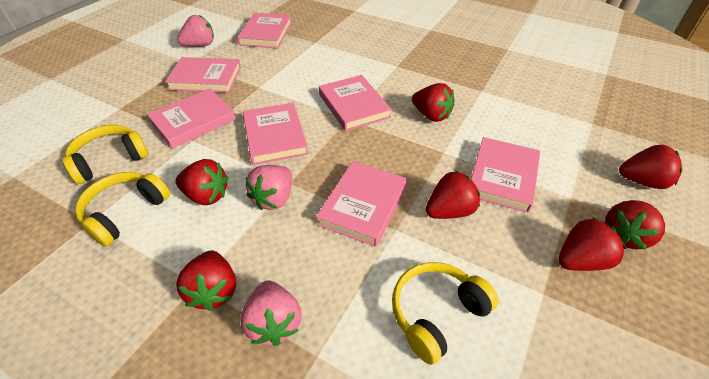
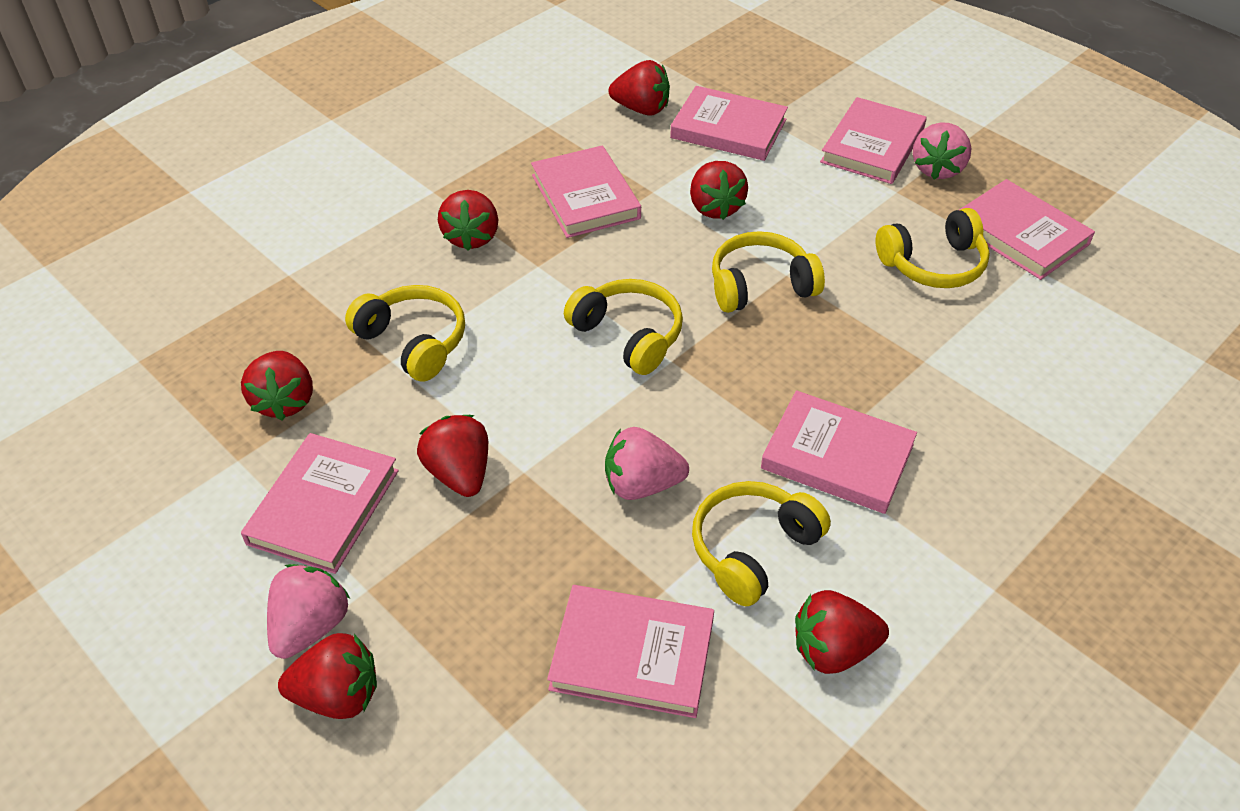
yellow headphones: 3 -> 5

